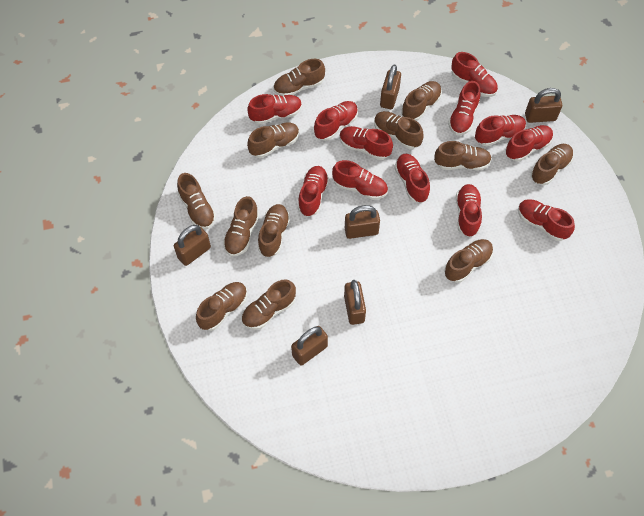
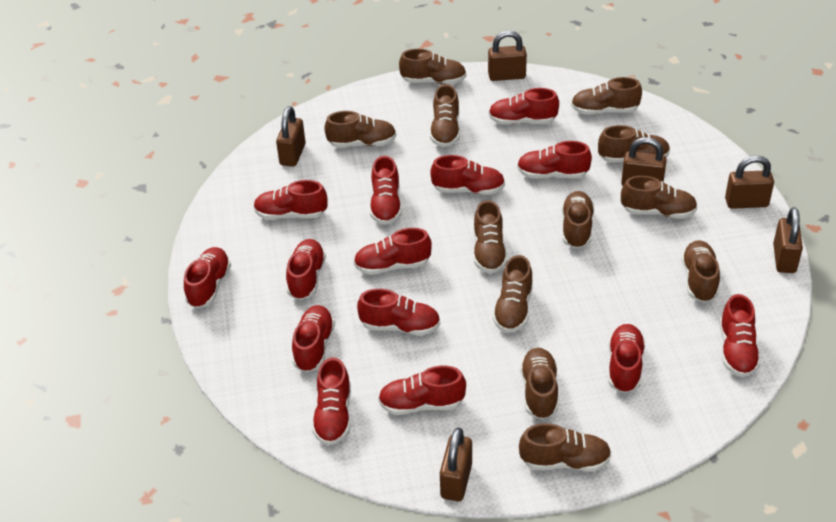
red shoe: 12 -> 14

